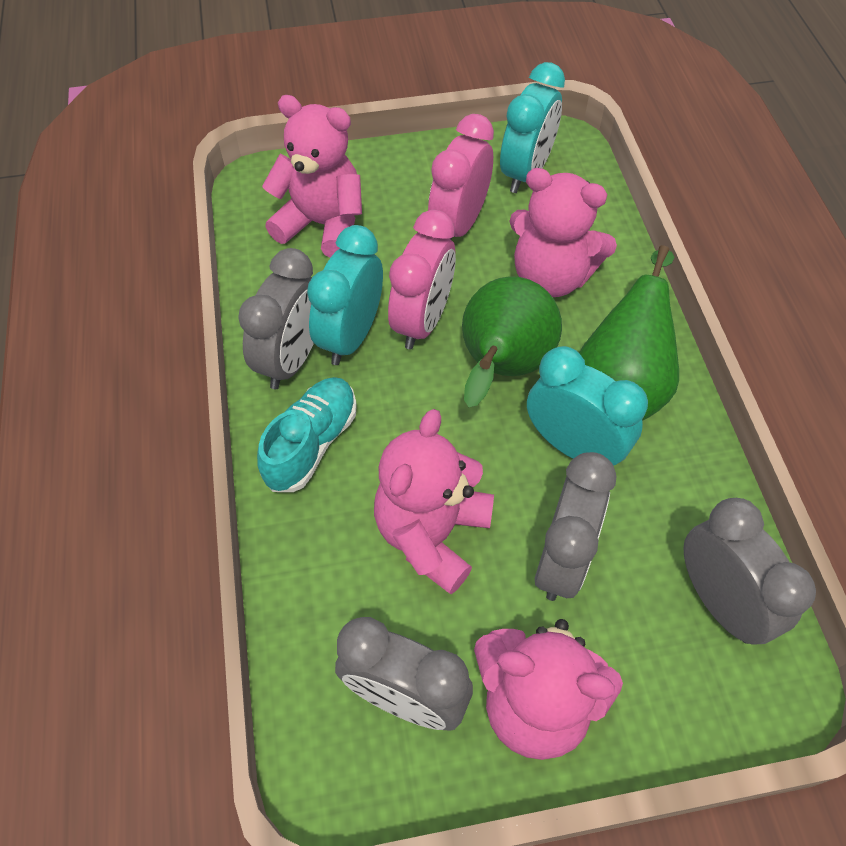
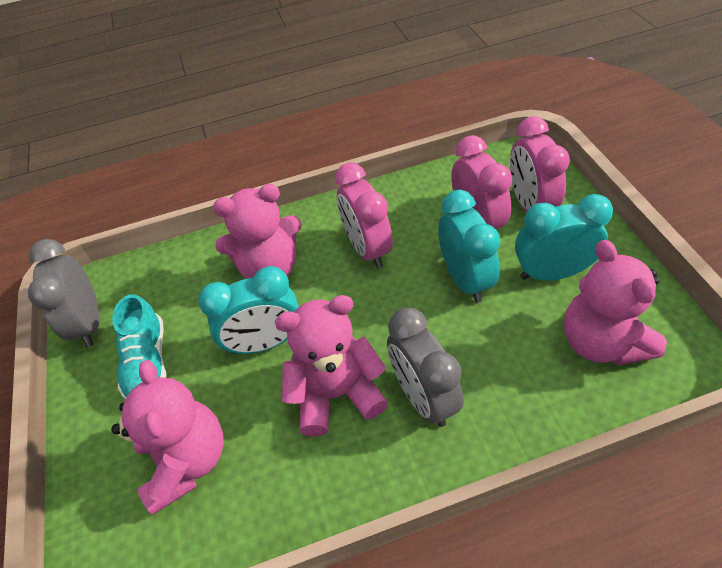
green pear: 2 -> 0
grey clock: 4 -> 2
pink clock: 2 -> 3

